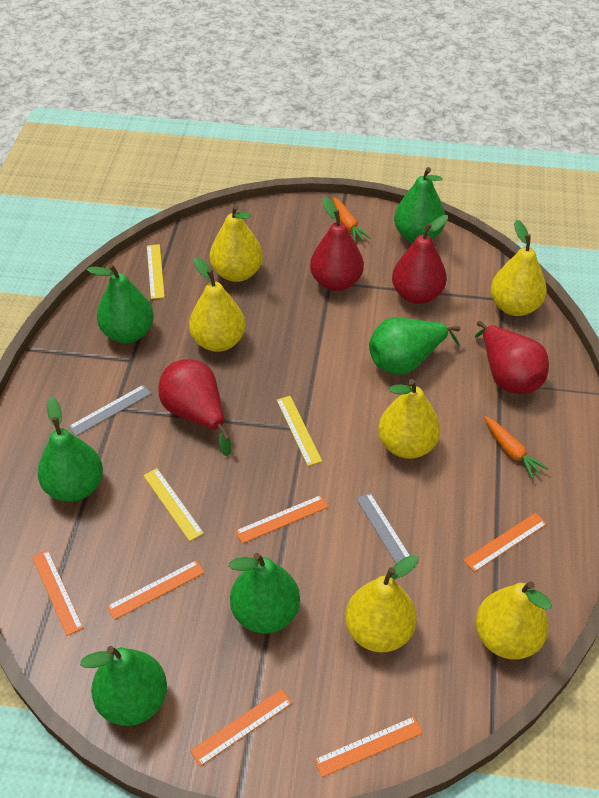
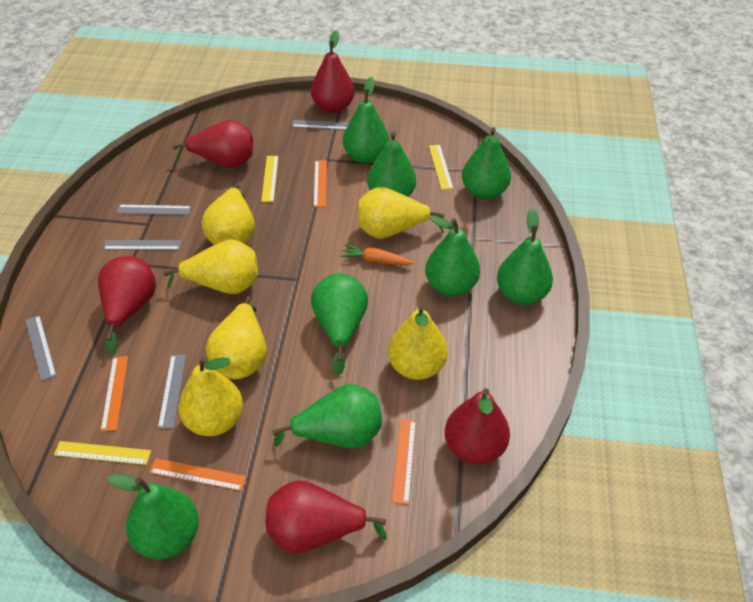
green pear: 6 -> 8
grey ruler: 2 -> 5
orange carrot: 2 -> 1
orange ruler: 6 -> 4
red pear: 4 -> 5

